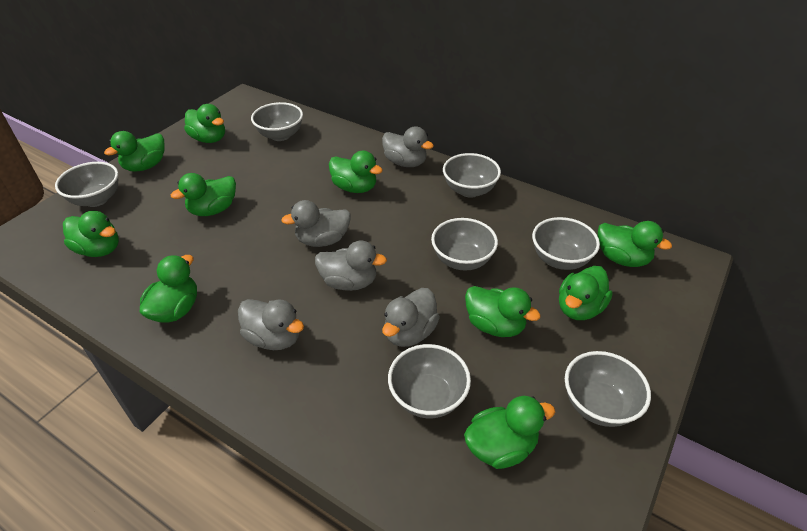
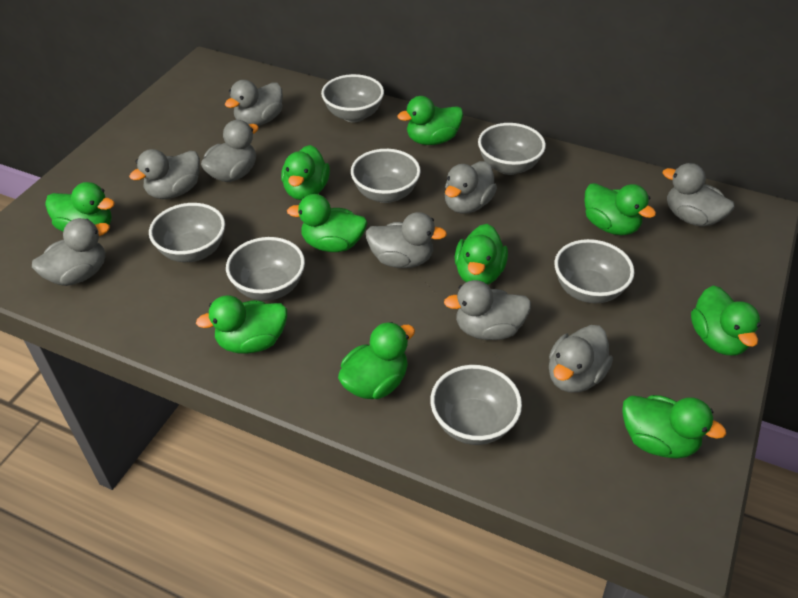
grey duck: 5 -> 9

